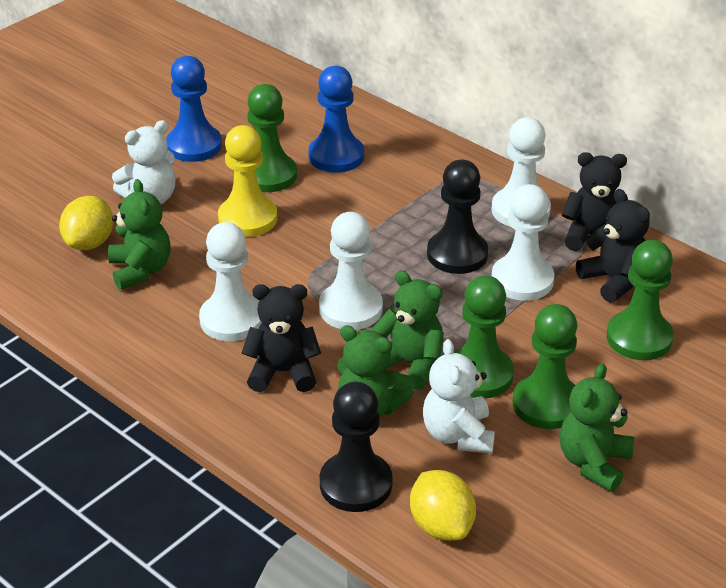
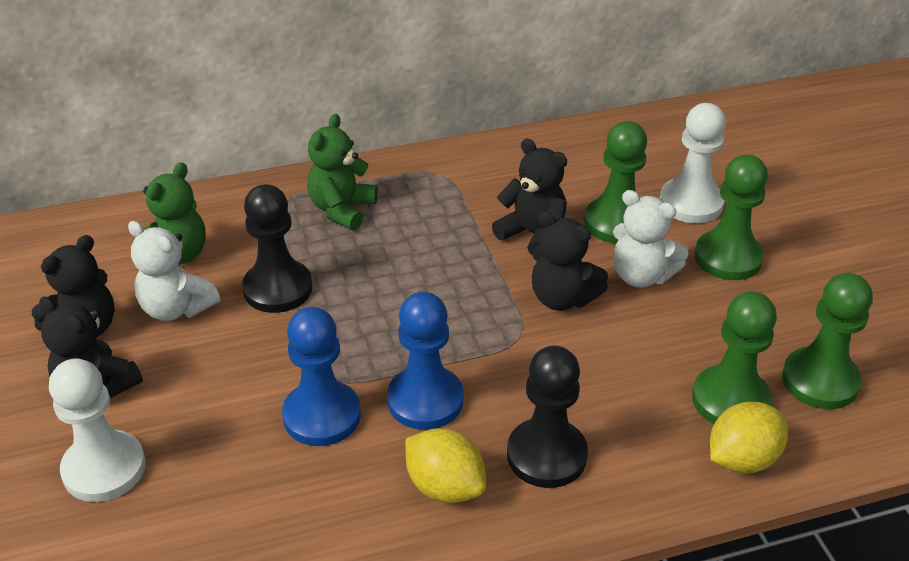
black teddy bear: 3 -> 4
green teddy bear: 4 -> 2
white pawn: 4 -> 2
yellow pawn: 1 -> 0

